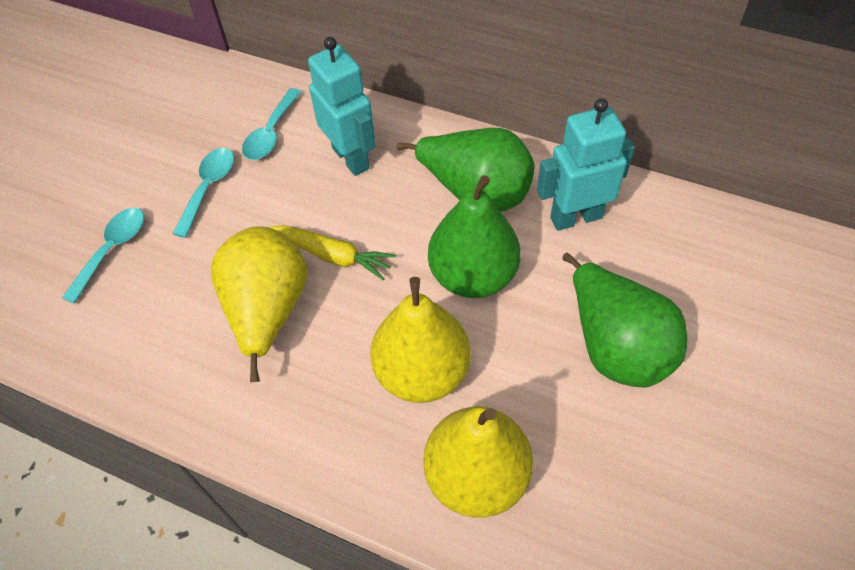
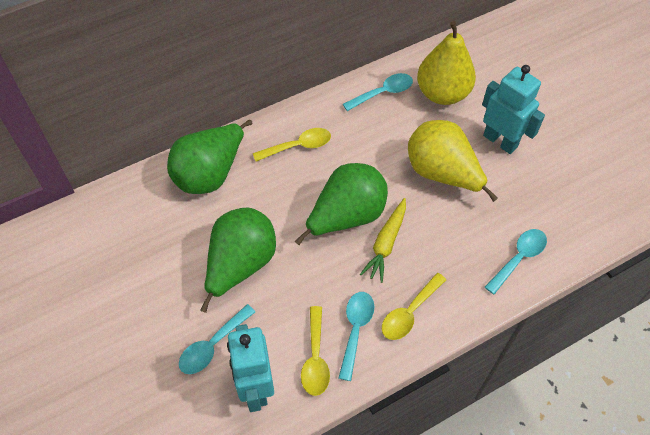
turquoise spoon: 3 -> 4
yellow pear: 3 -> 2
yellow spoon: 0 -> 3

